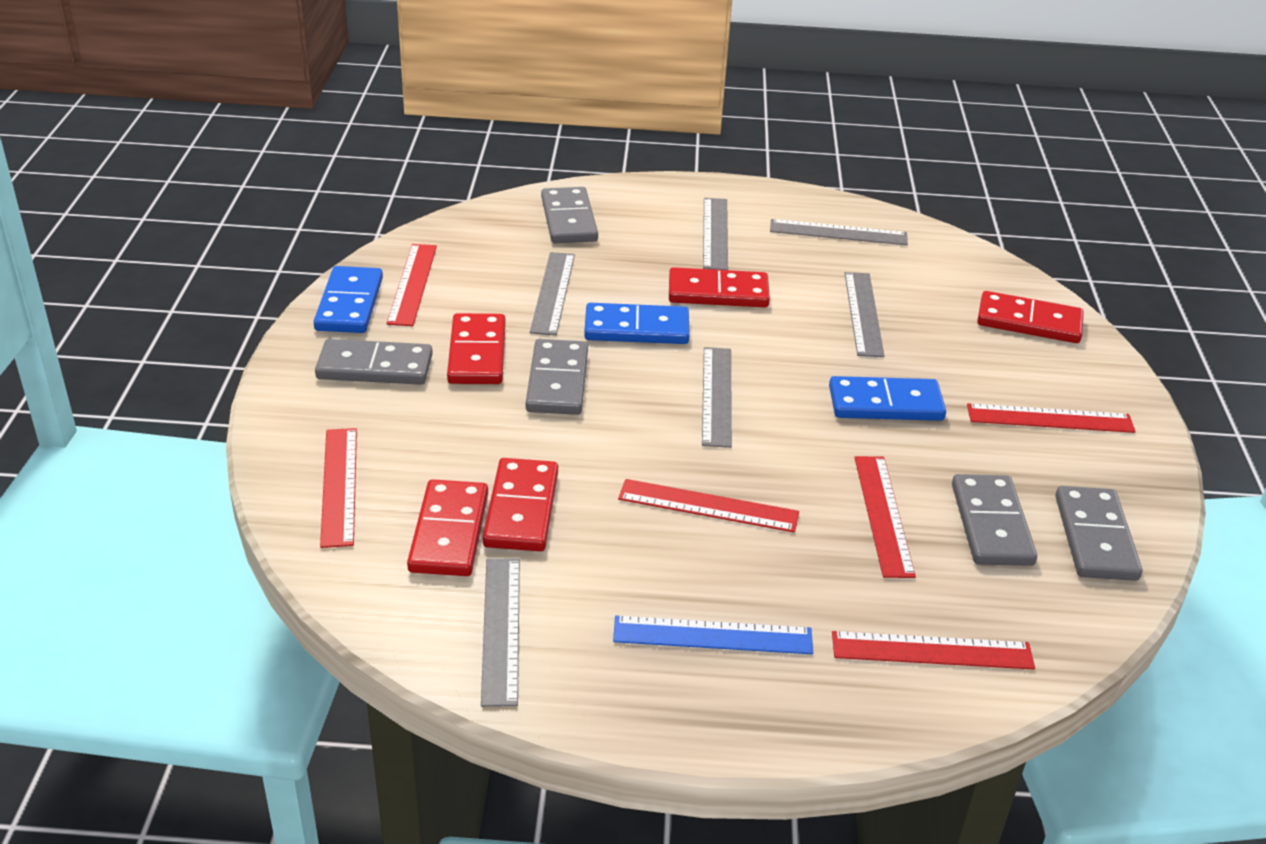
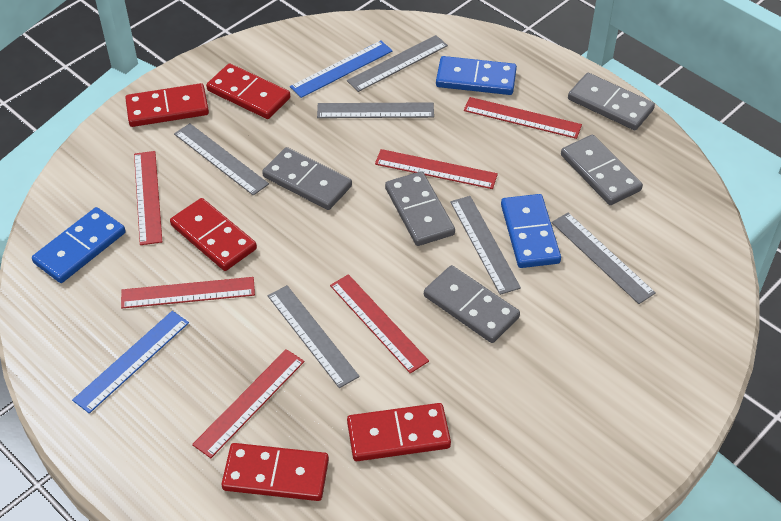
blue ruler: 1 -> 2

